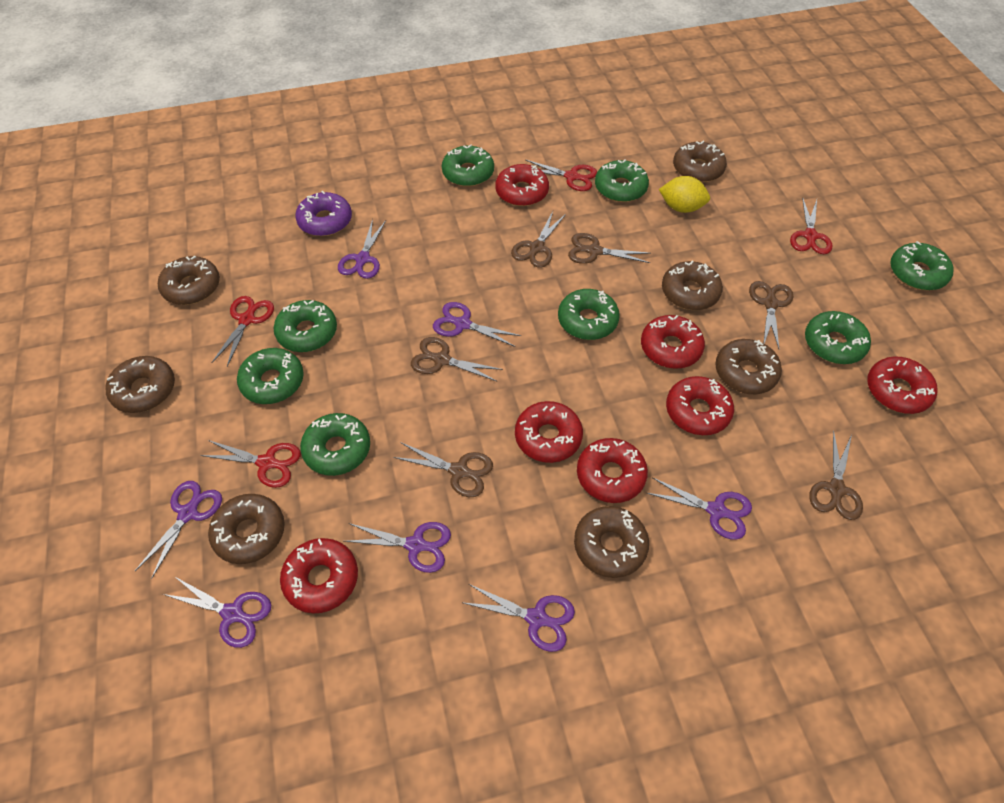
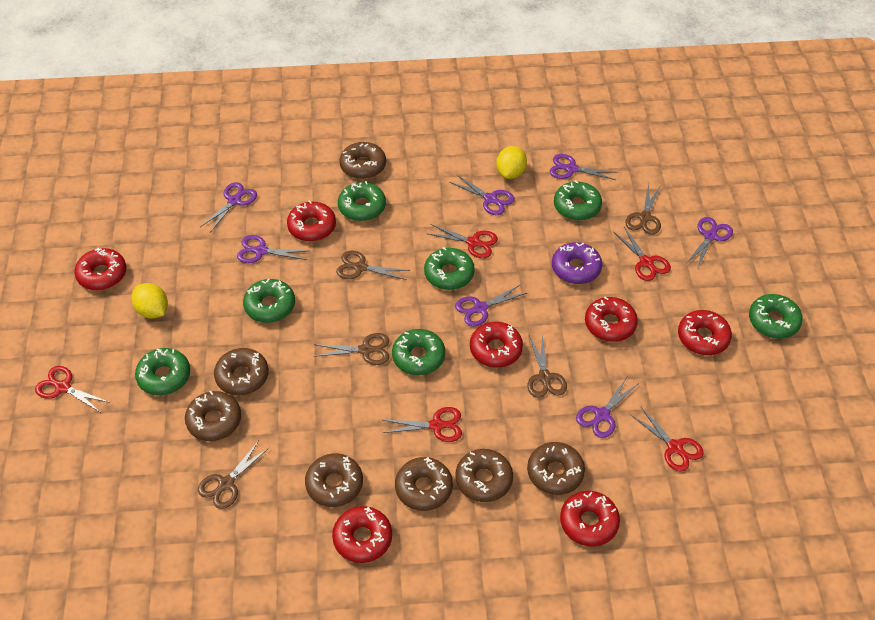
brown scissors: 6 -> 5
green donut: 8 -> 7
red scissors: 4 -> 5
yellow lemon: 1 -> 2

